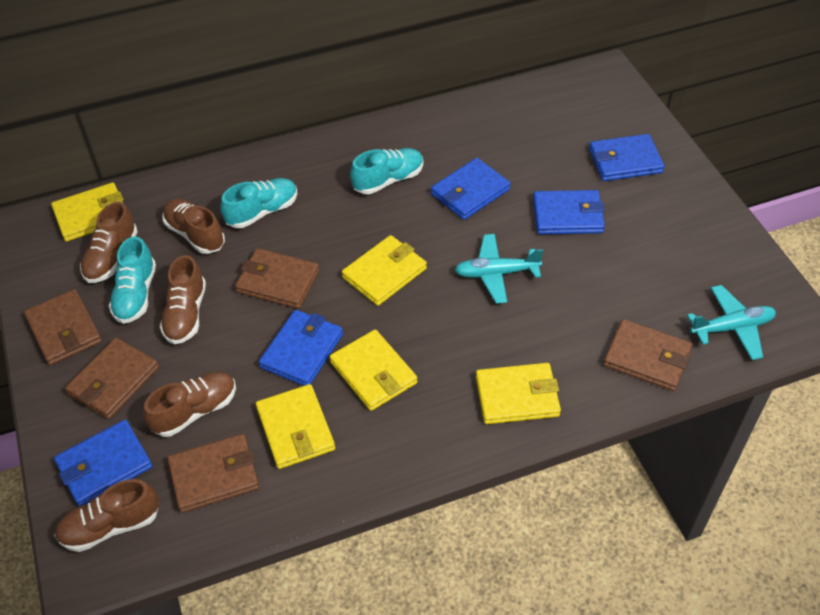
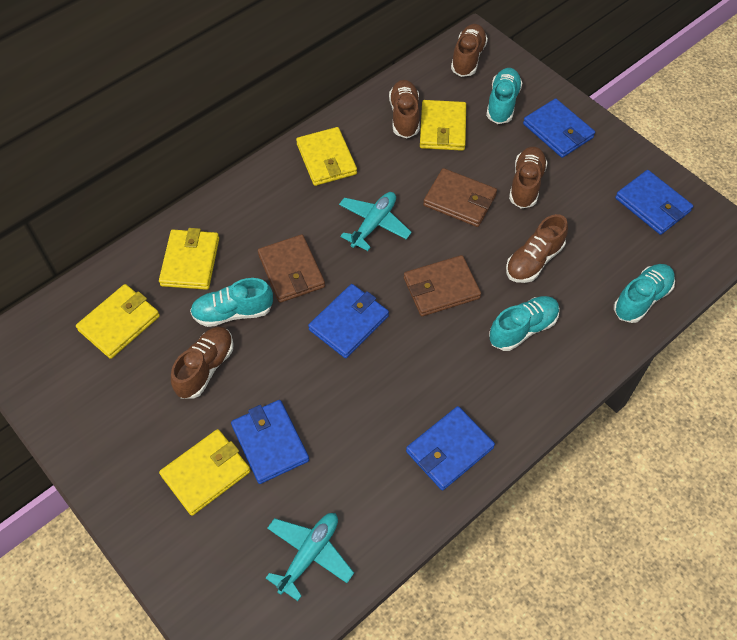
brown wallet: 5 -> 3
turquoise shoe: 3 -> 4

